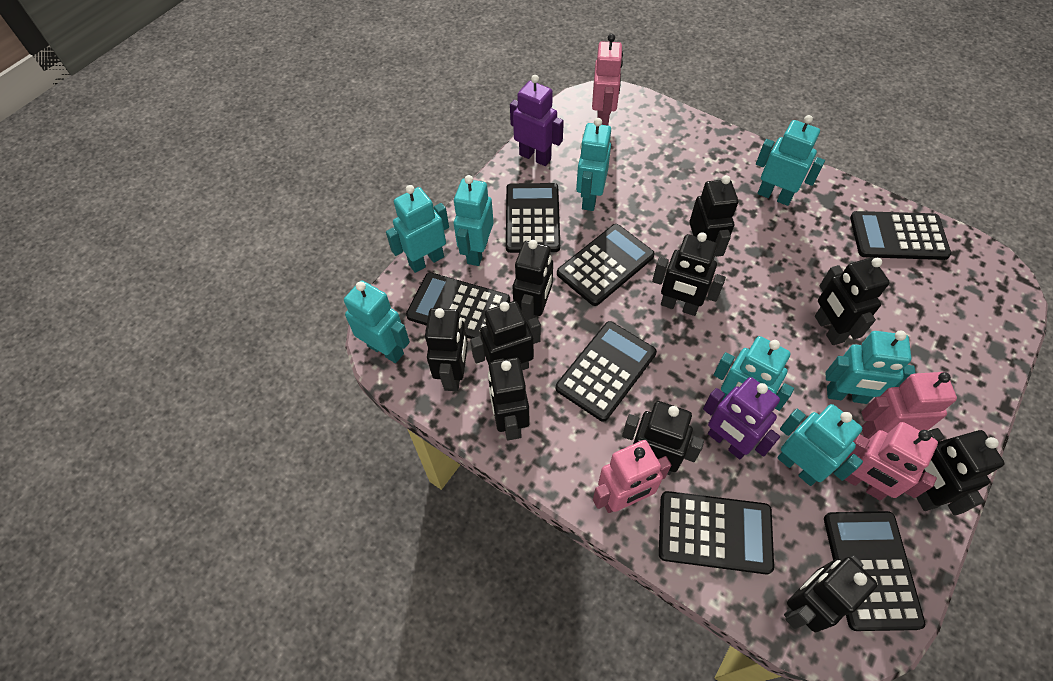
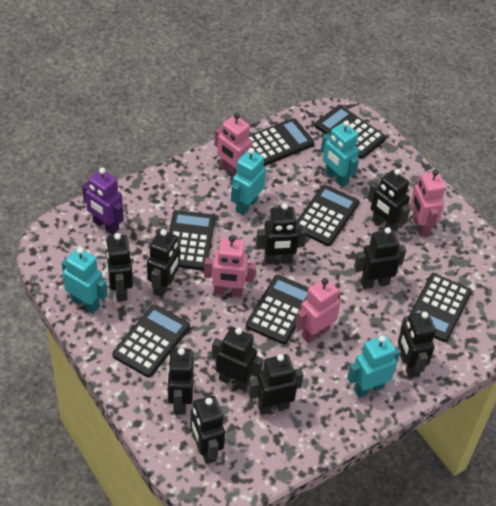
purple robot: 2 -> 1
turquoise robot: 8 -> 4

